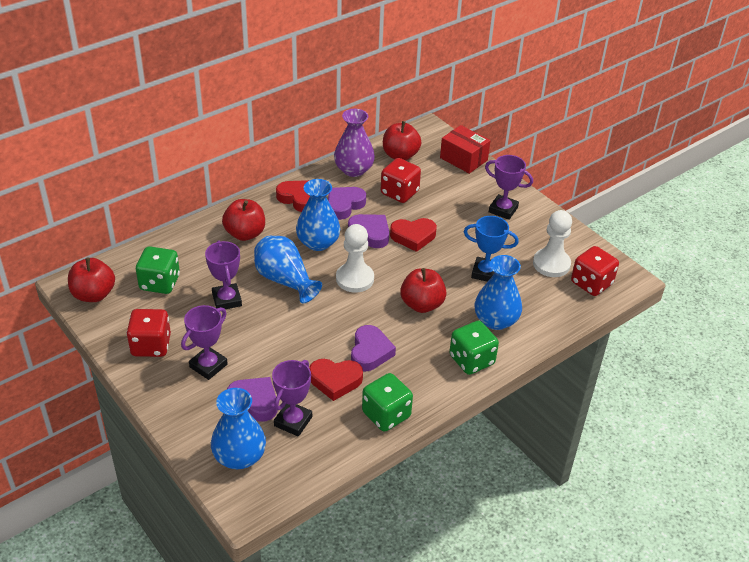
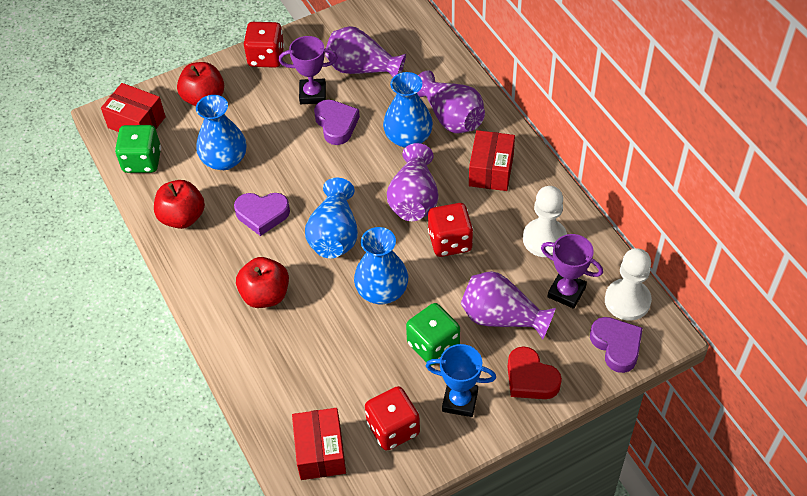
green dice: 3 -> 2
purple heart: 4 -> 3
purple trophy: 4 -> 2
purple vase: 1 -> 4
red apple: 4 -> 3
red box: 1 -> 3
red heart: 3 -> 1

